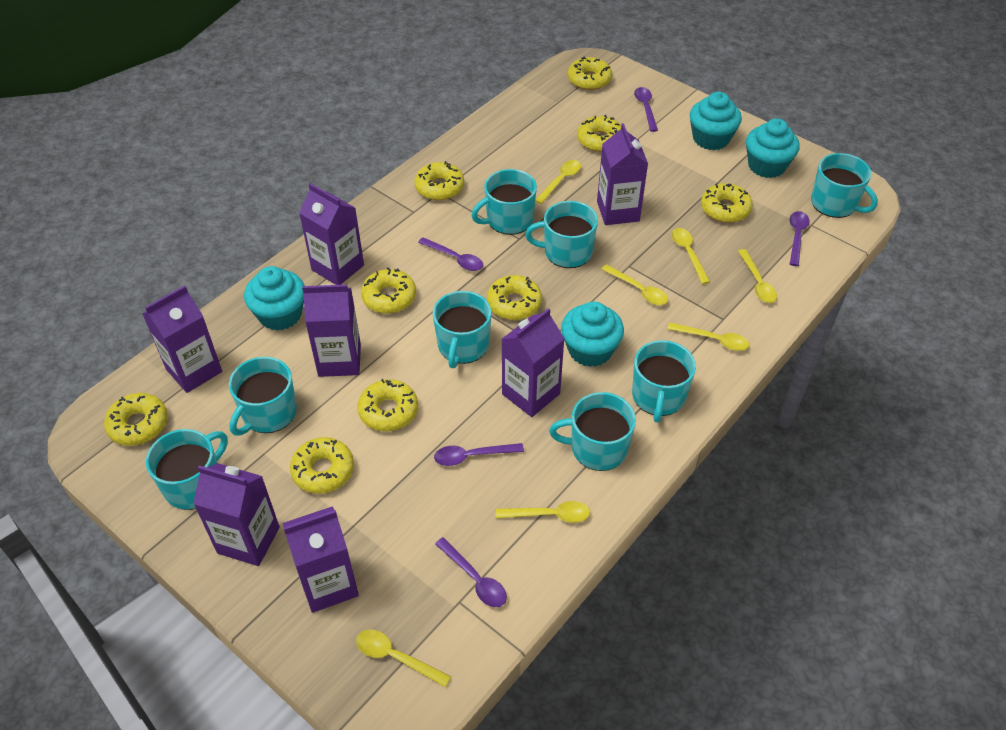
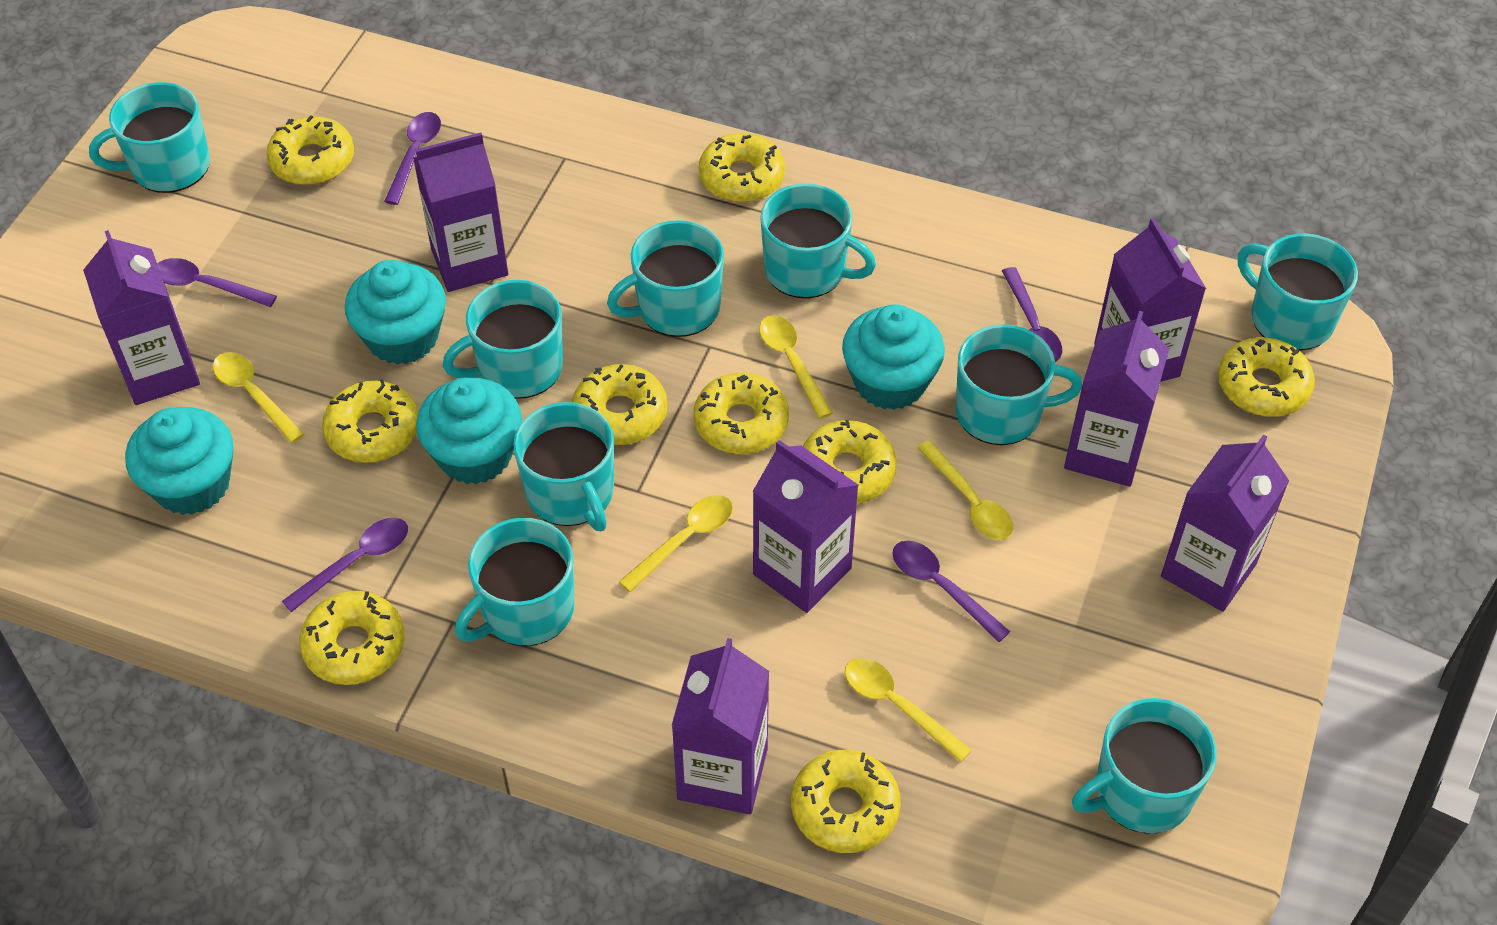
turquoise mug: 8 -> 9
yellow spoon: 7 -> 5

